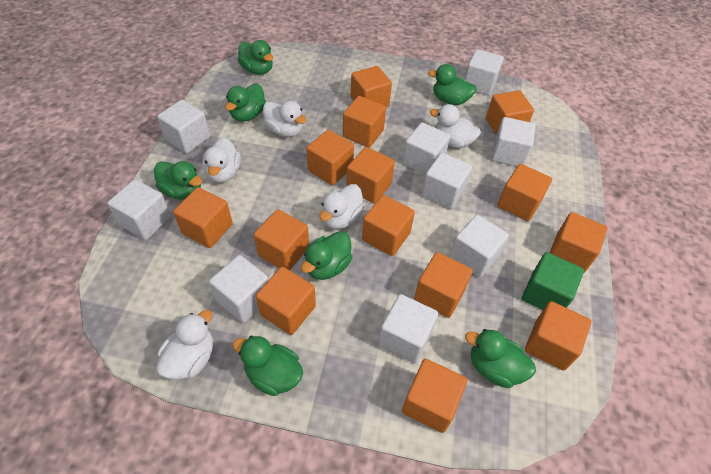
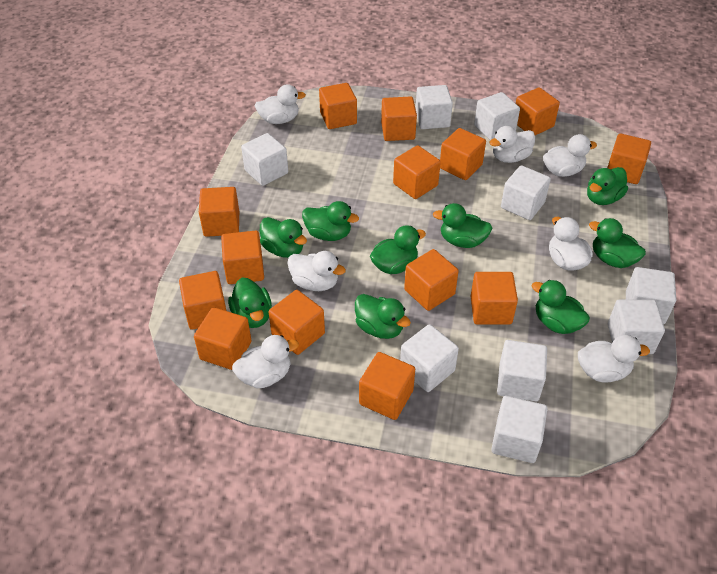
green cube: 1 -> 0
green duck: 7 -> 9
white duck: 5 -> 7

